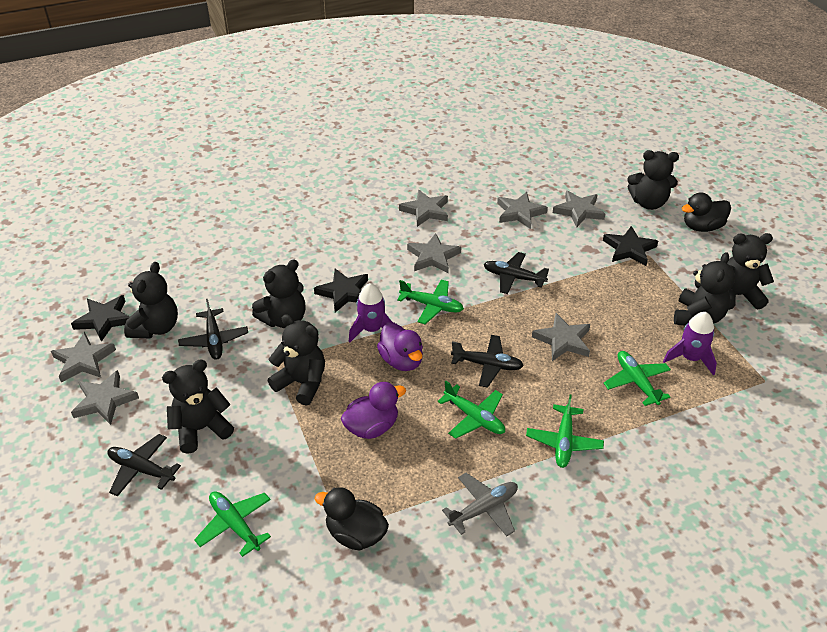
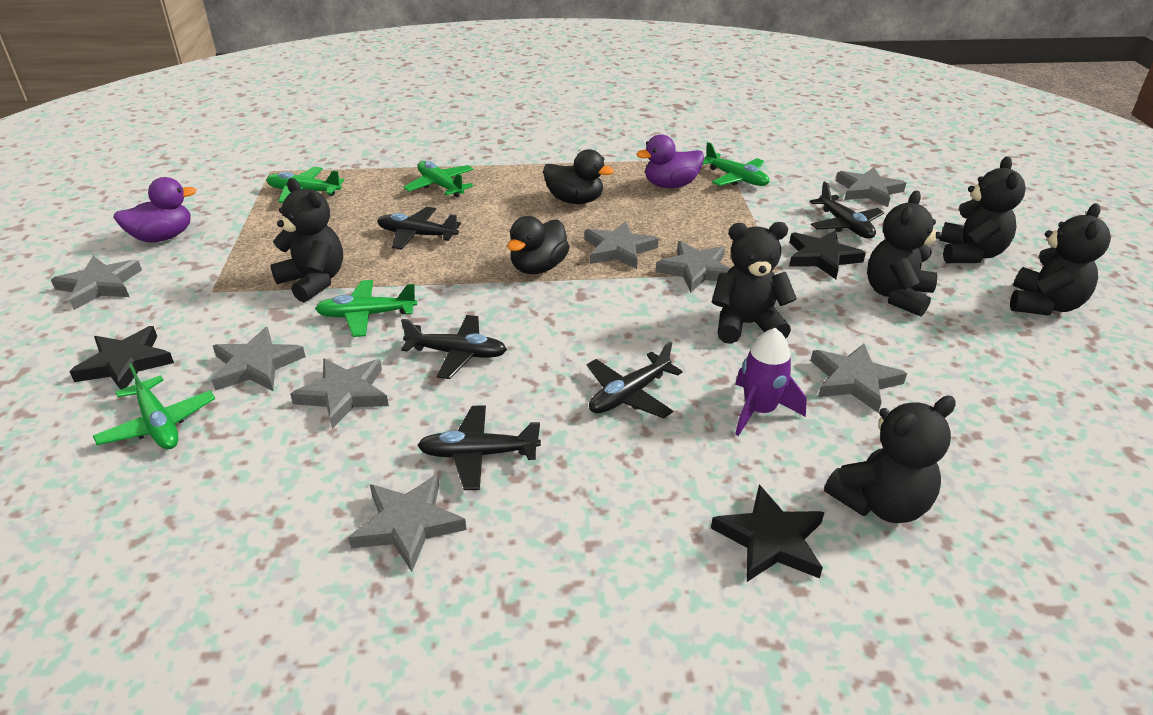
black plane: 4 -> 5
black teddy bear: 7 -> 6
grey plane: 1 -> 0
grey star: 7 -> 8
purple rocket: 2 -> 1

